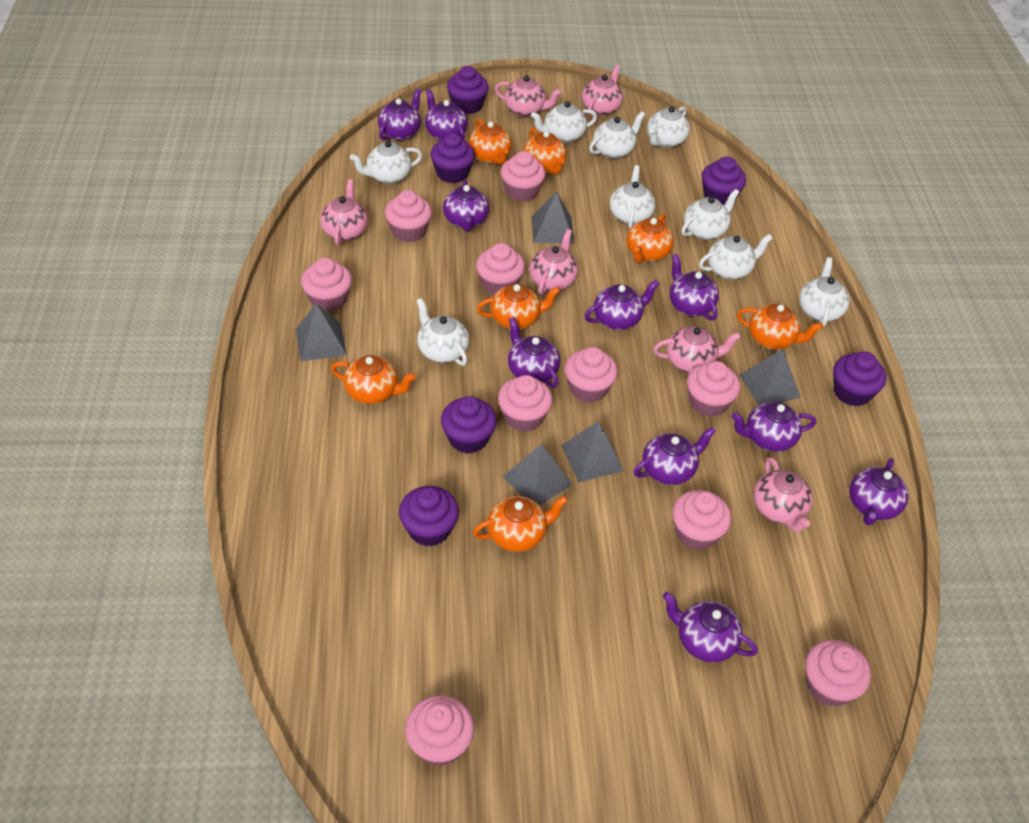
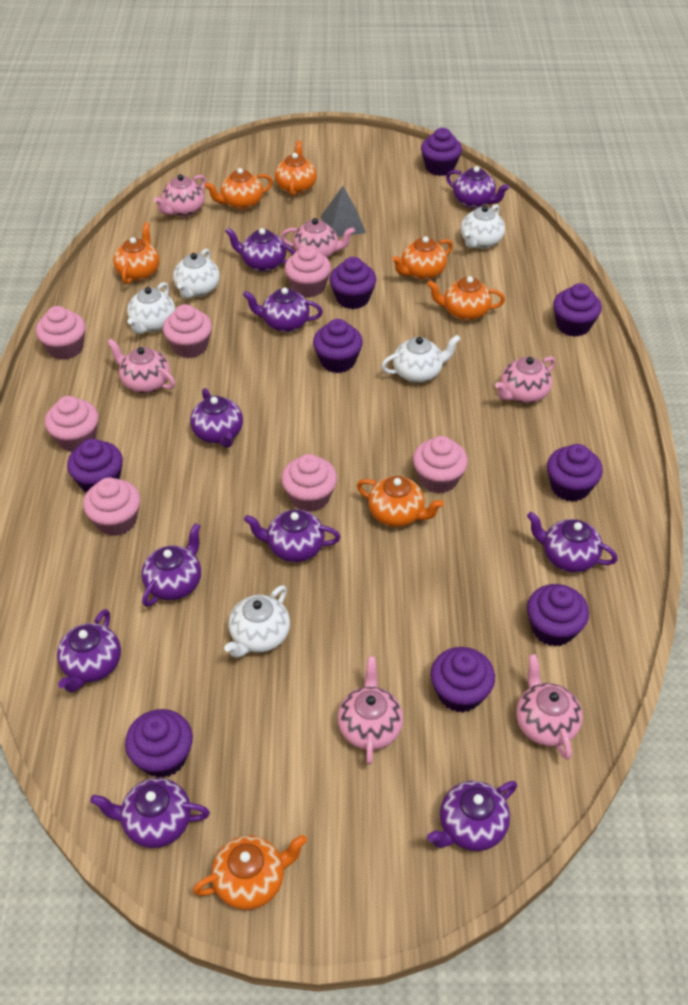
grey pyramid: 5 -> 1
pink cupcake: 10 -> 7
purple cupcake: 6 -> 9
white teapot: 9 -> 5

